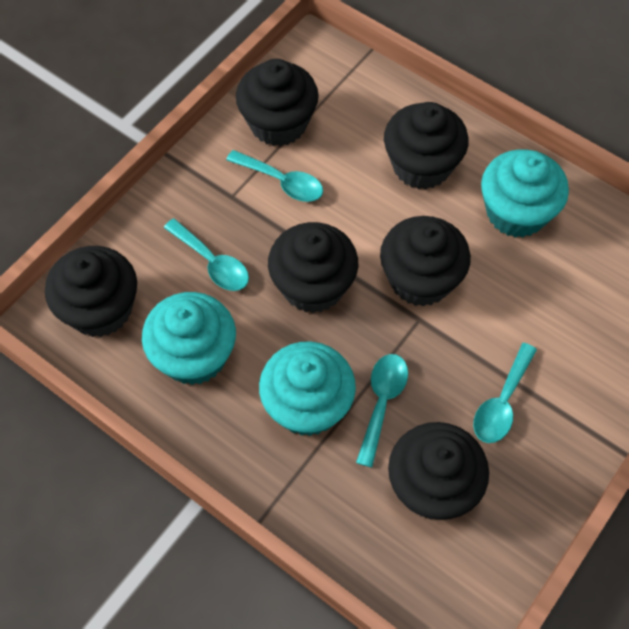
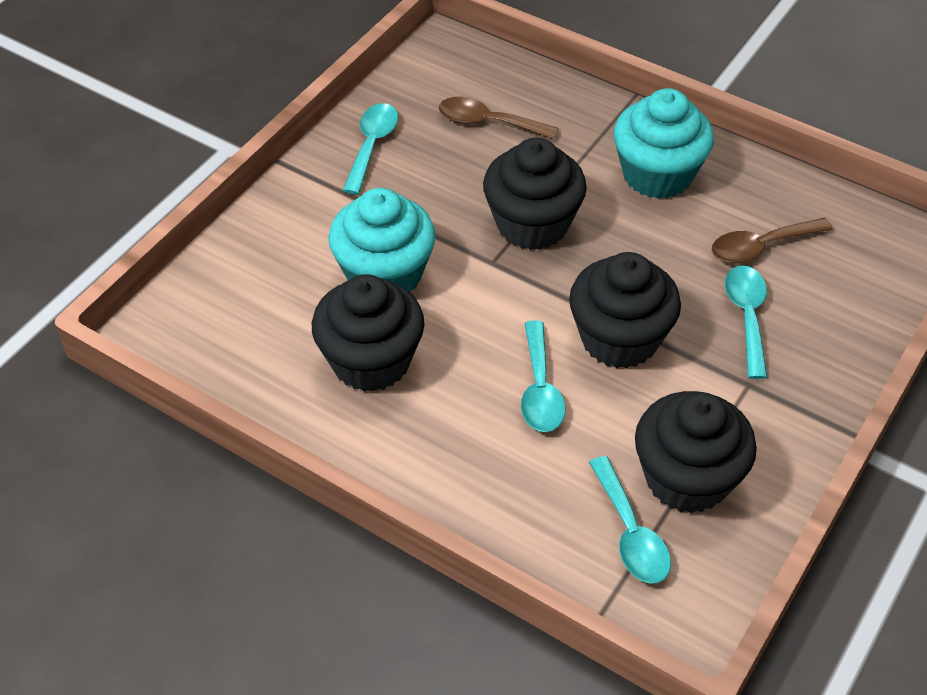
black cupcake: 6 -> 4
brown spoon: 0 -> 2
turquoise cupcake: 3 -> 2

